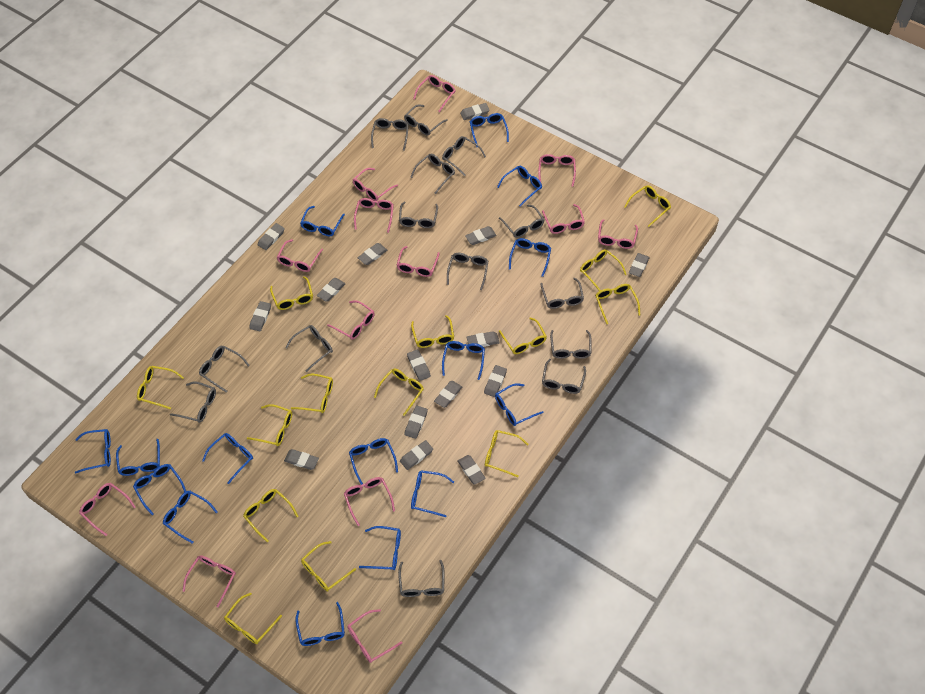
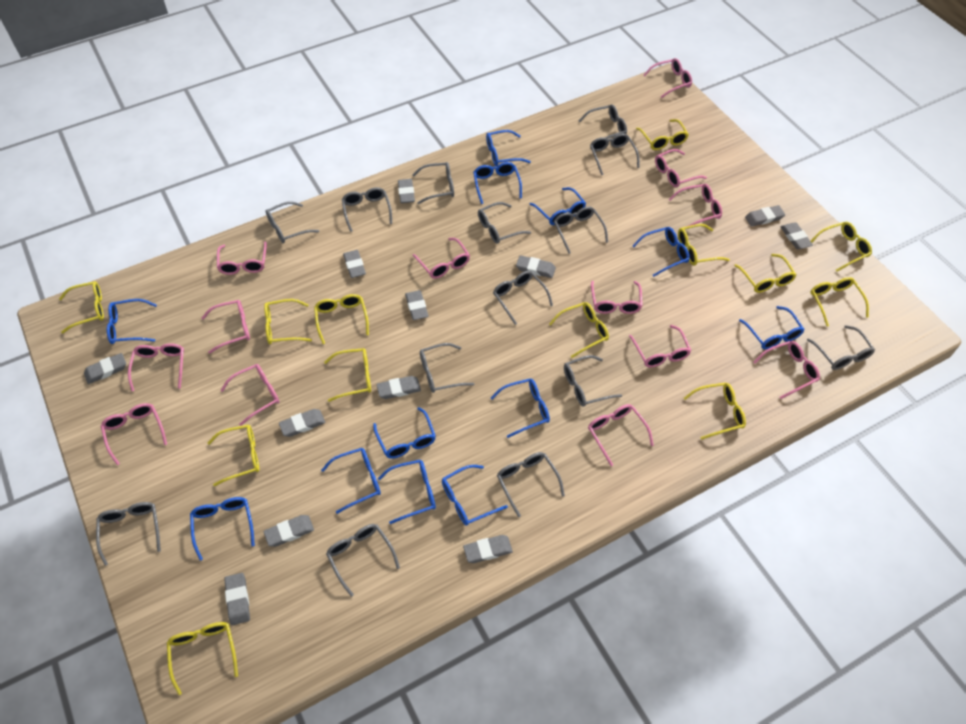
blue glasses: 15 -> 12
grey eraser: 15 -> 12
yellow glasses: 14 -> 13

